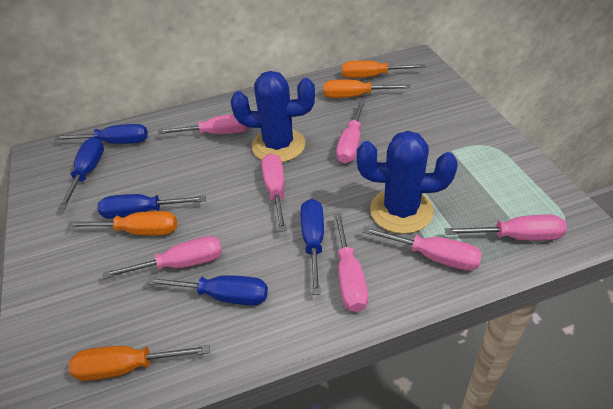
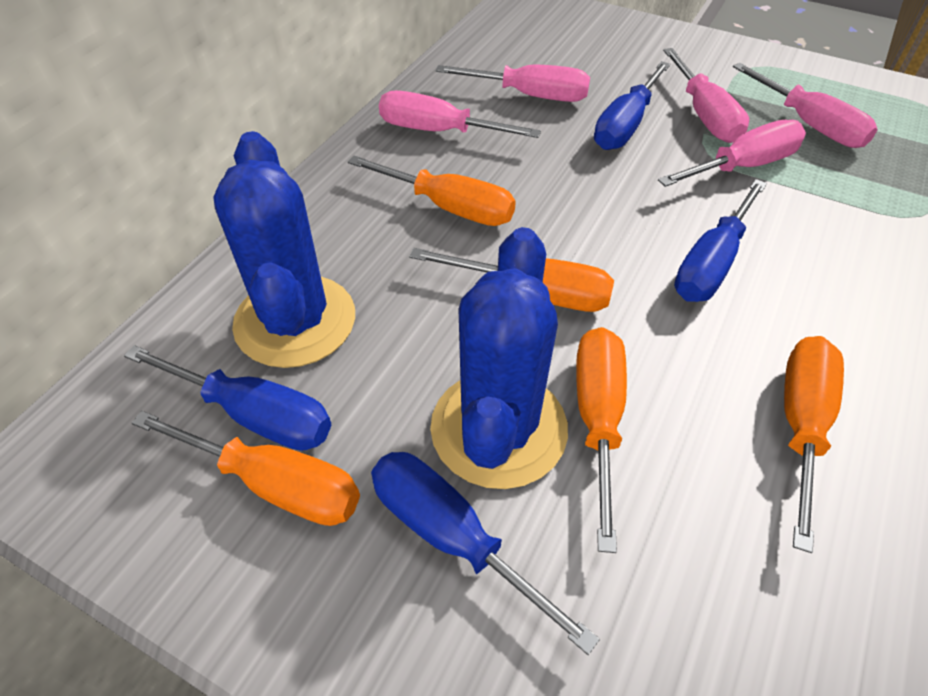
blue screwdriver: 5 -> 4
orange screwdriver: 4 -> 5
pink screwdriver: 7 -> 5

